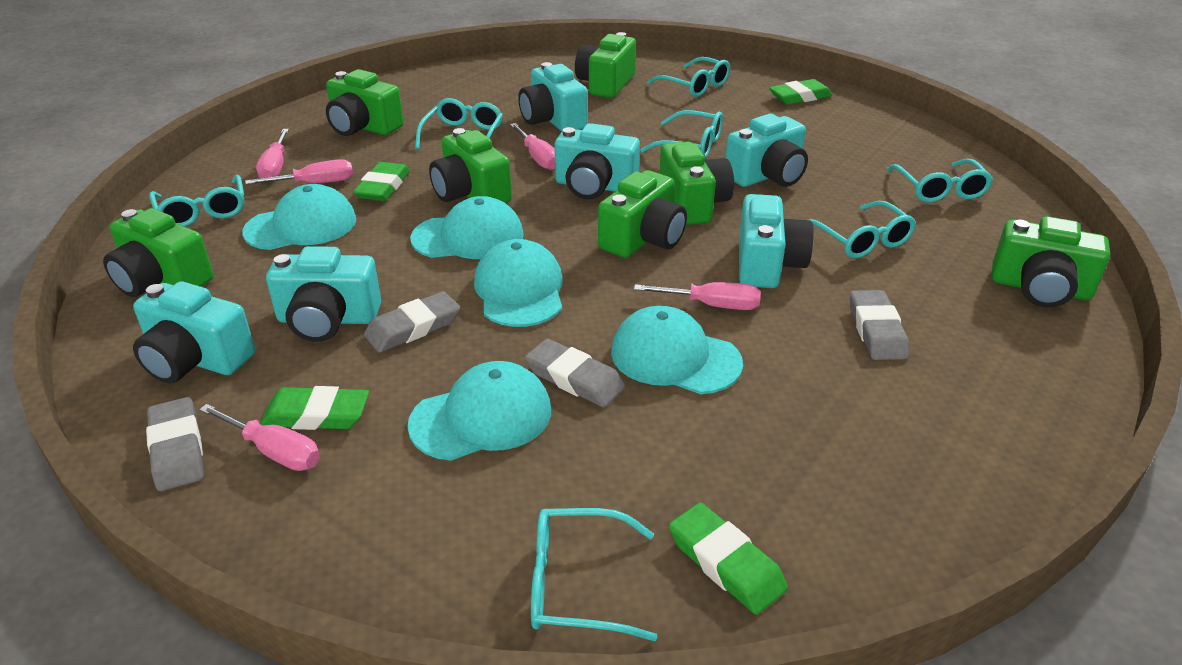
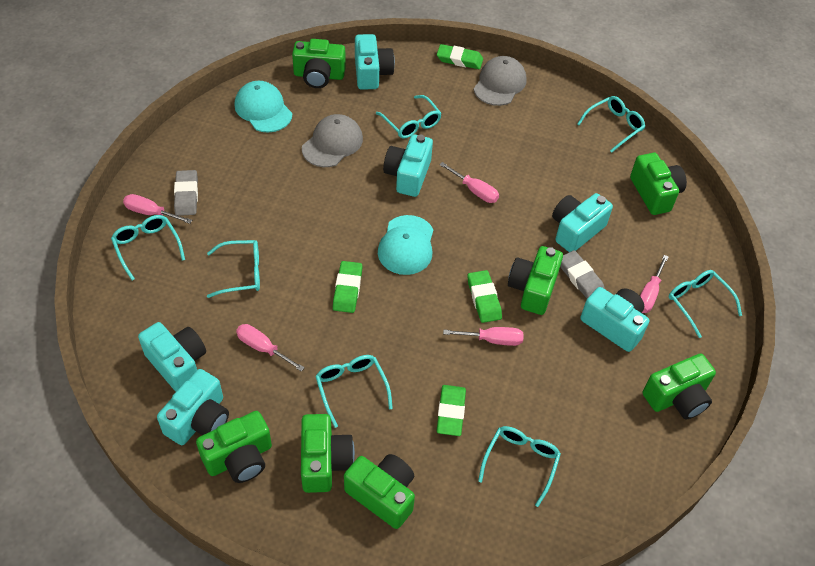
grey cap: 0 -> 2
grey eraser: 4 -> 2
turquoise cap: 5 -> 2

